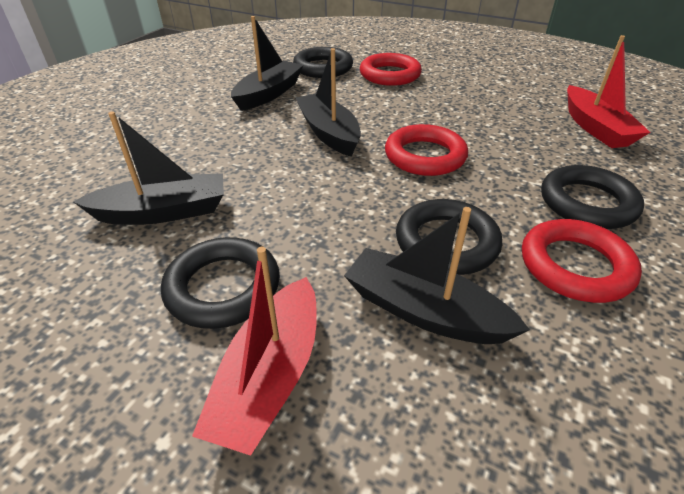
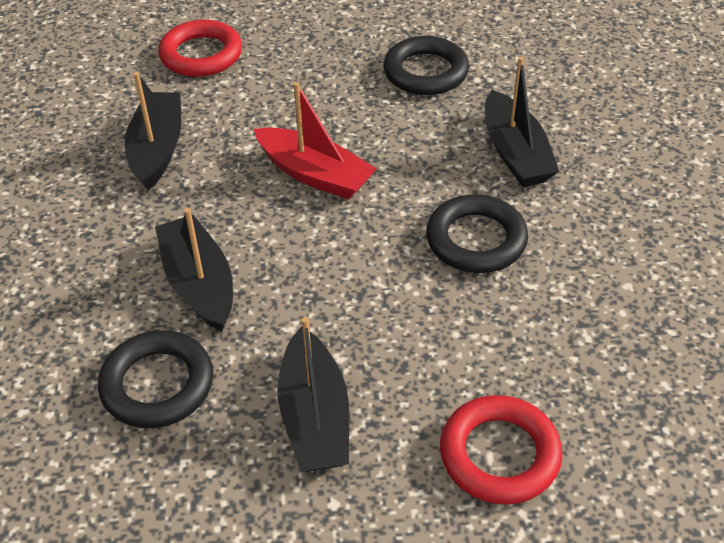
black ring: 4 -> 3
red boat: 2 -> 1
red ring: 3 -> 2

